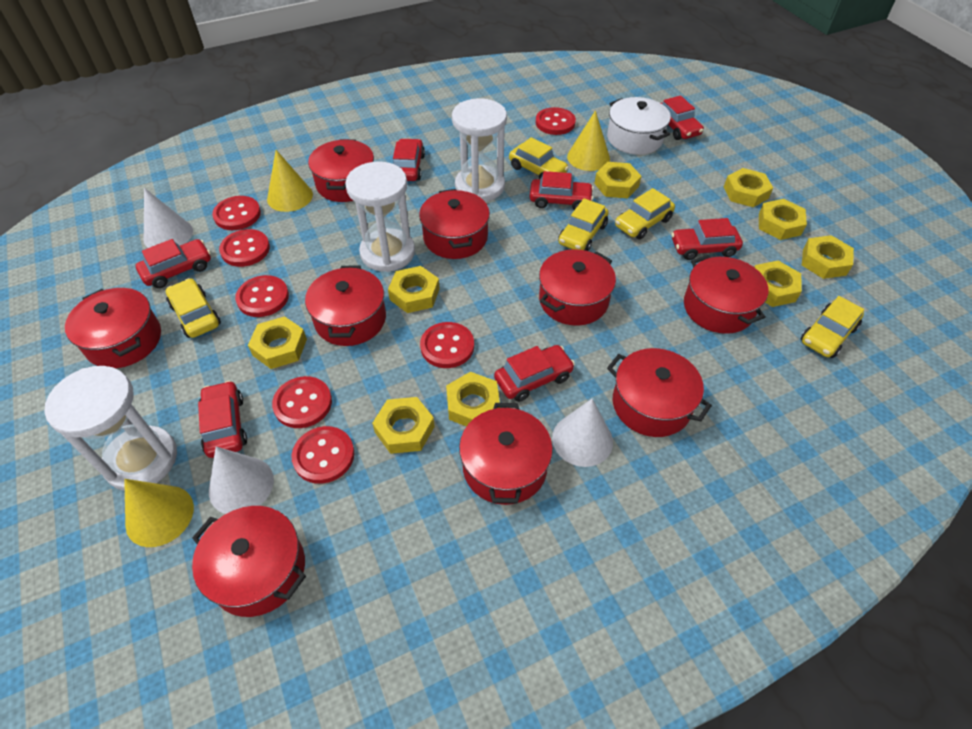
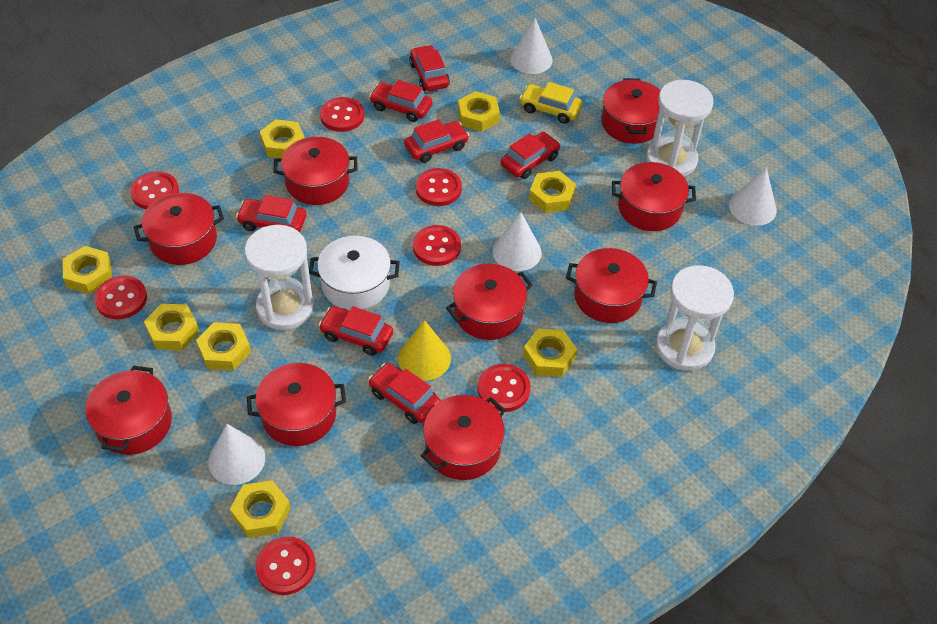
white cone: 3 -> 4
yellow car: 5 -> 1
yellow cone: 3 -> 1
yellow nut: 9 -> 8

